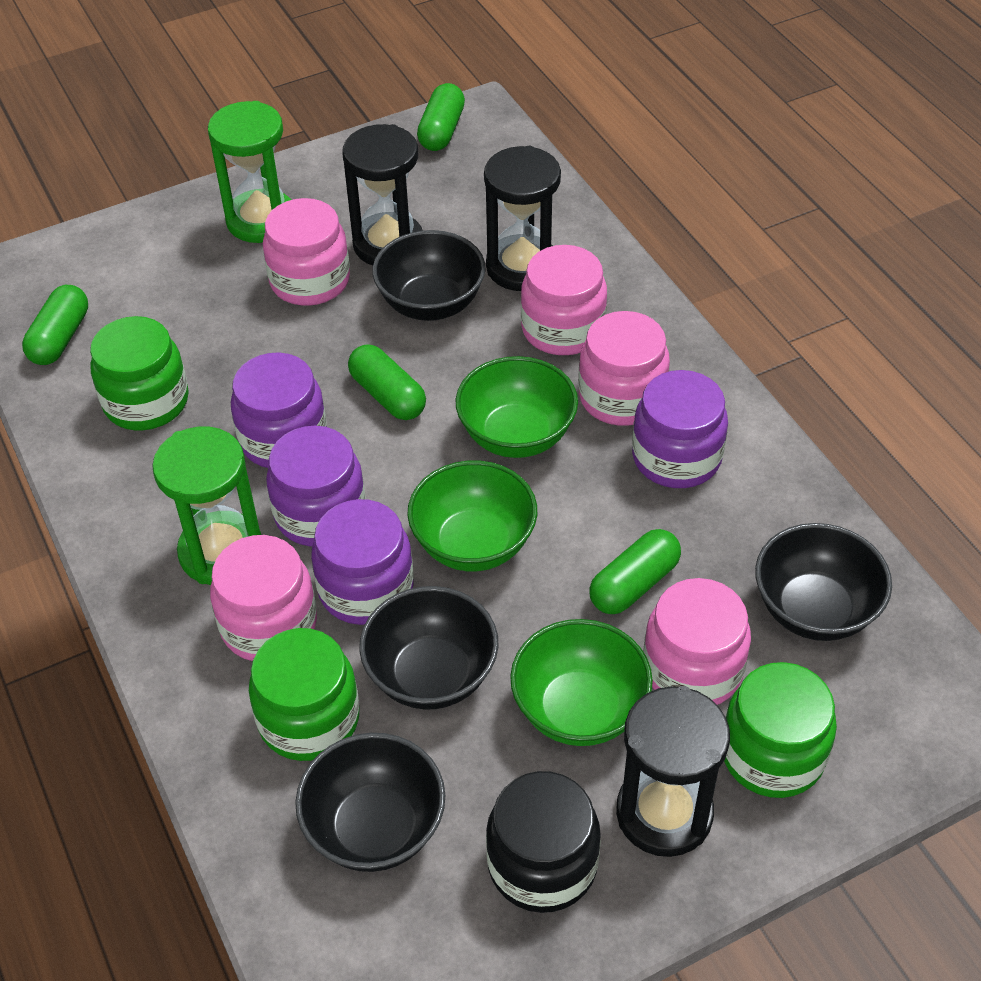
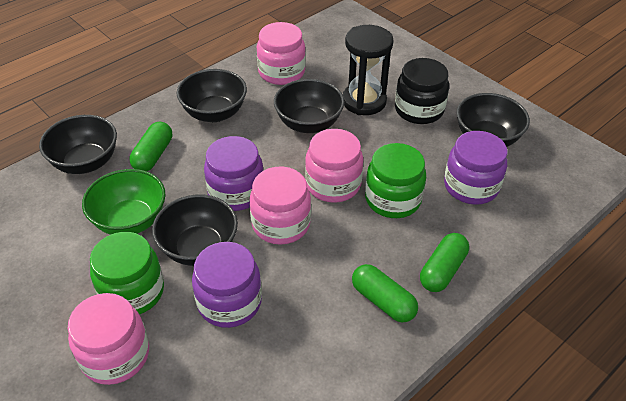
black bowl: 4 -> 5
black hourglass: 3 -> 1
green bowl: 3 -> 1
green capsule: 4 -> 3
green hourglass: 2 -> 0
green jar: 3 -> 2
pink jar: 5 -> 4
purple jar: 4 -> 3

